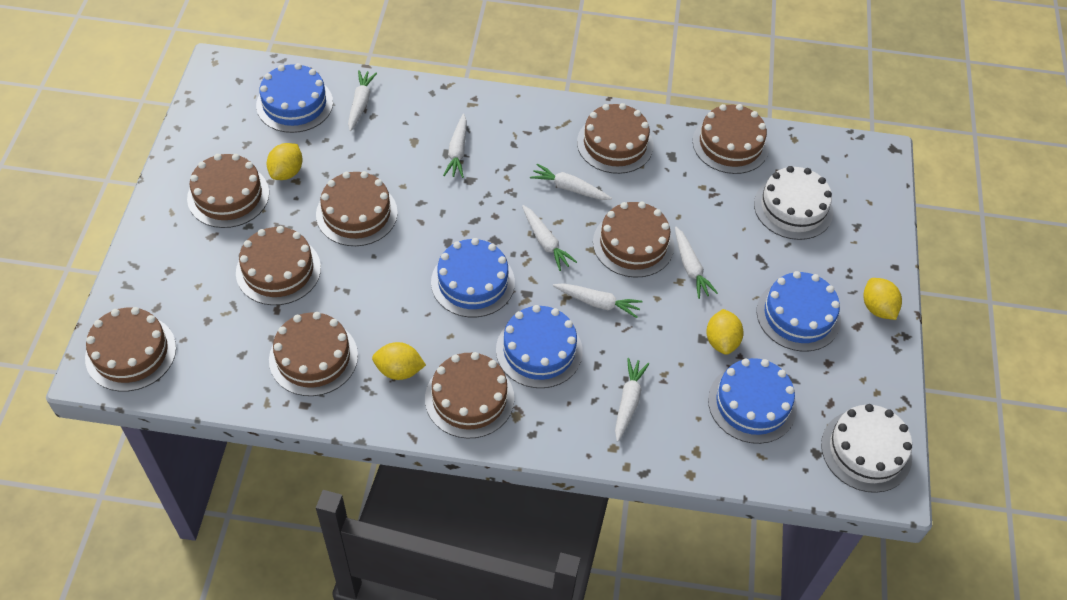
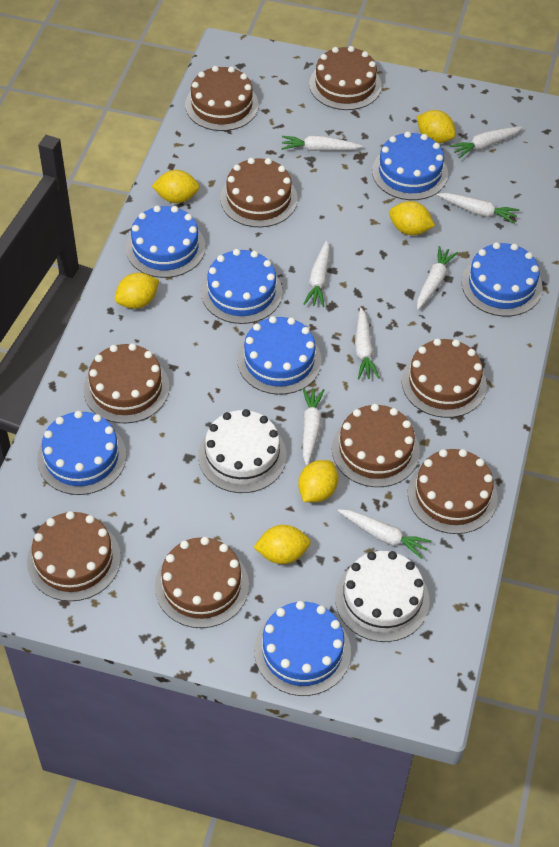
blue cake: 5 -> 7
white carrot: 7 -> 8
yellow lemon: 4 -> 6

